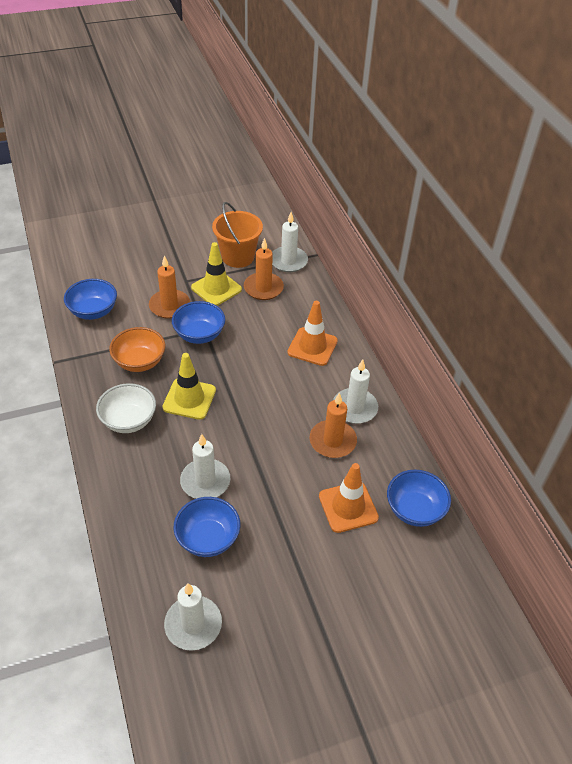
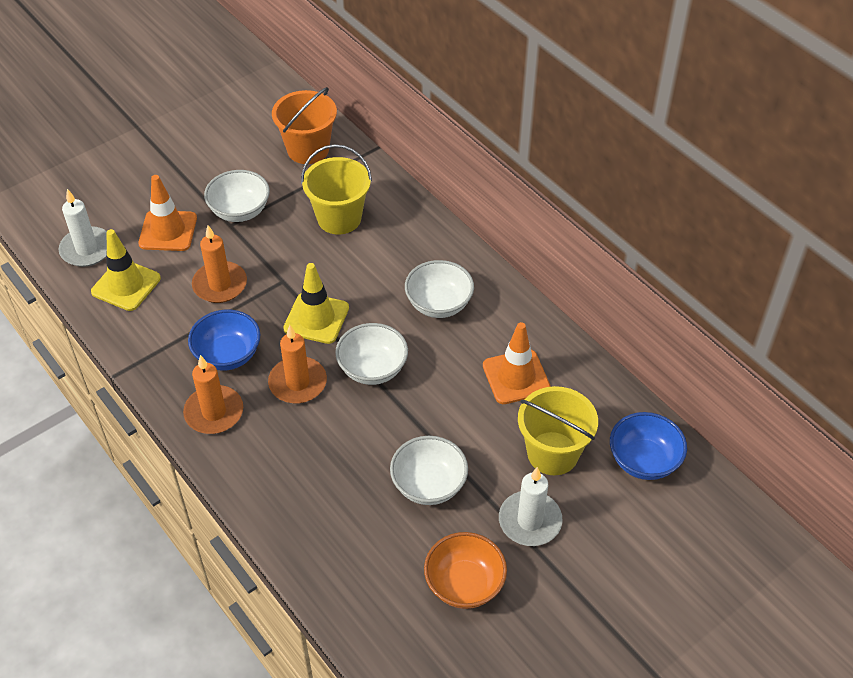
blue bowl: 4 -> 2
white bowl: 1 -> 4
white candle: 4 -> 2
yellow bucket: 0 -> 2

